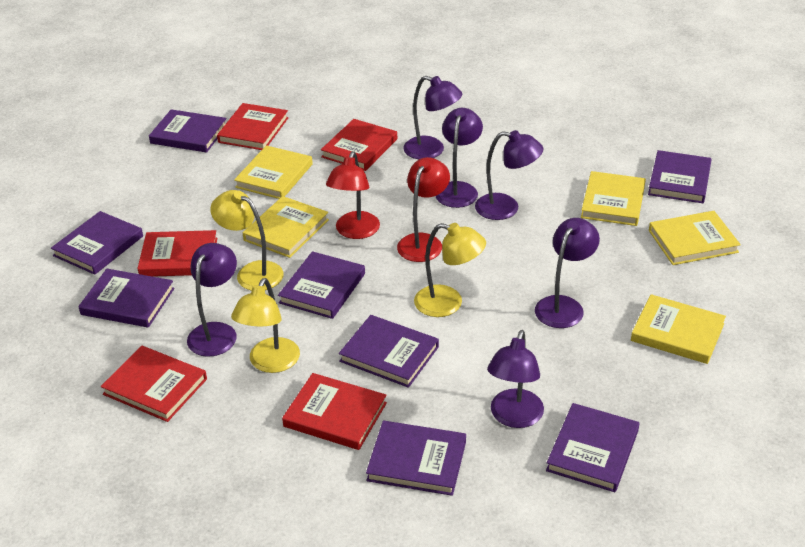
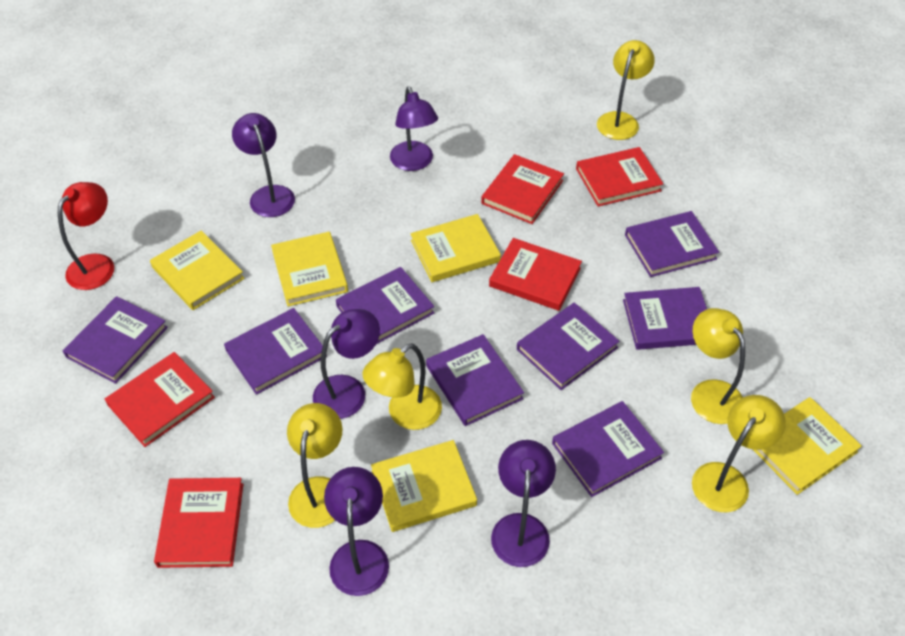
purple lamp: 6 -> 5
red lamp: 2 -> 1
yellow lamp: 3 -> 5

